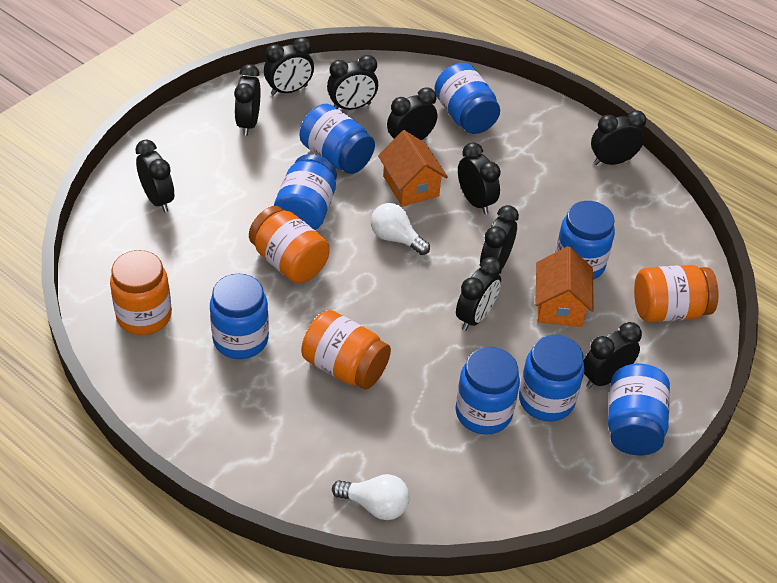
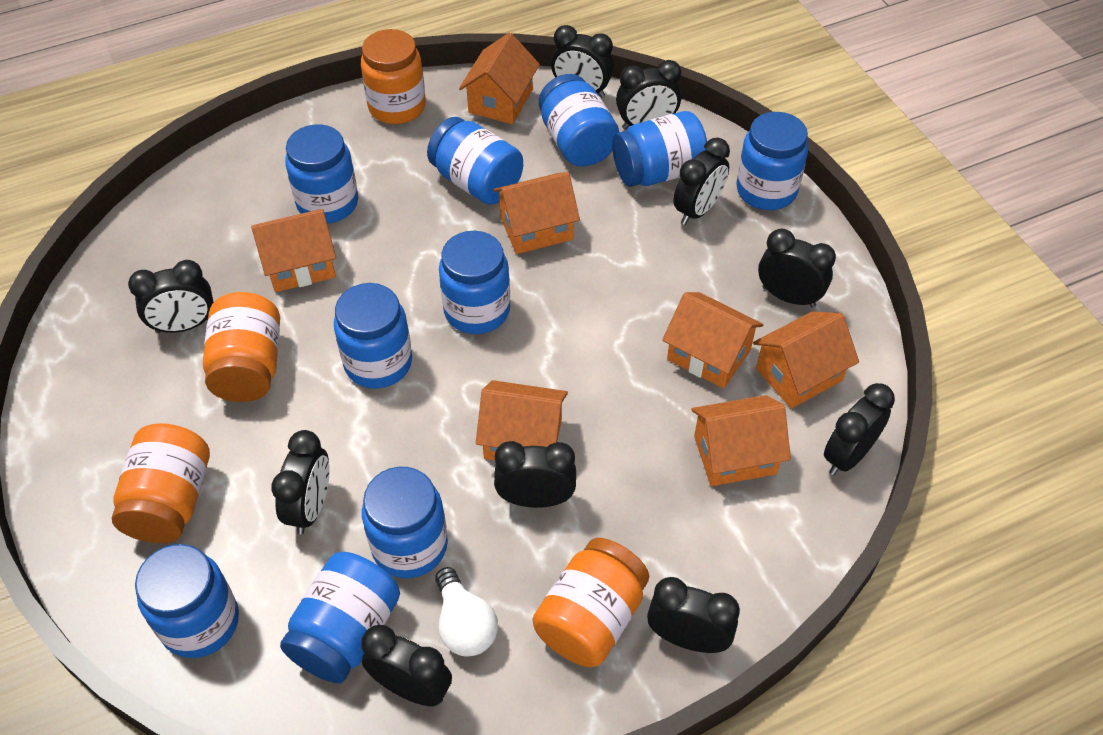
blue jar: 8 -> 10
orange house: 2 -> 7
white light bulb: 2 -> 1

